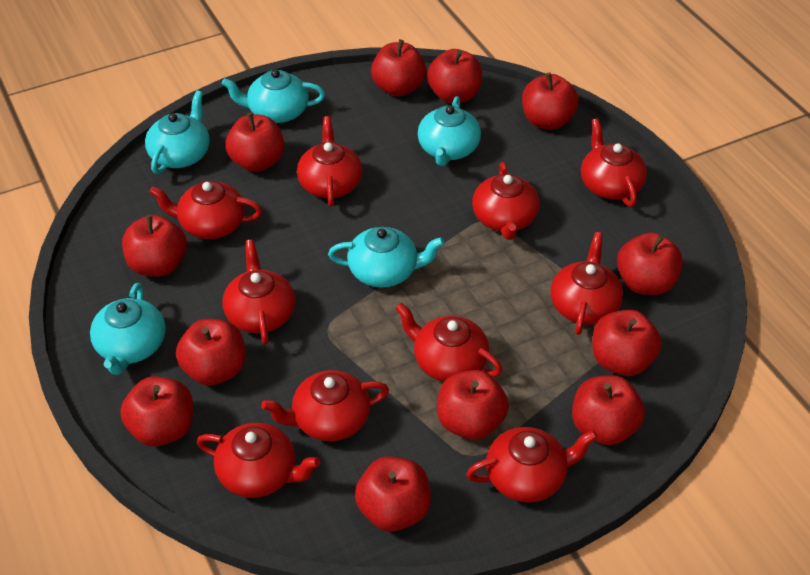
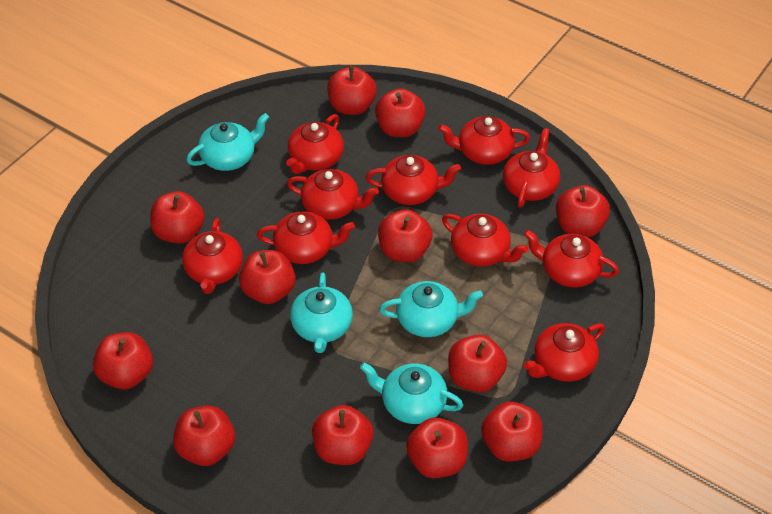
turquoise teapot: 5 -> 4

